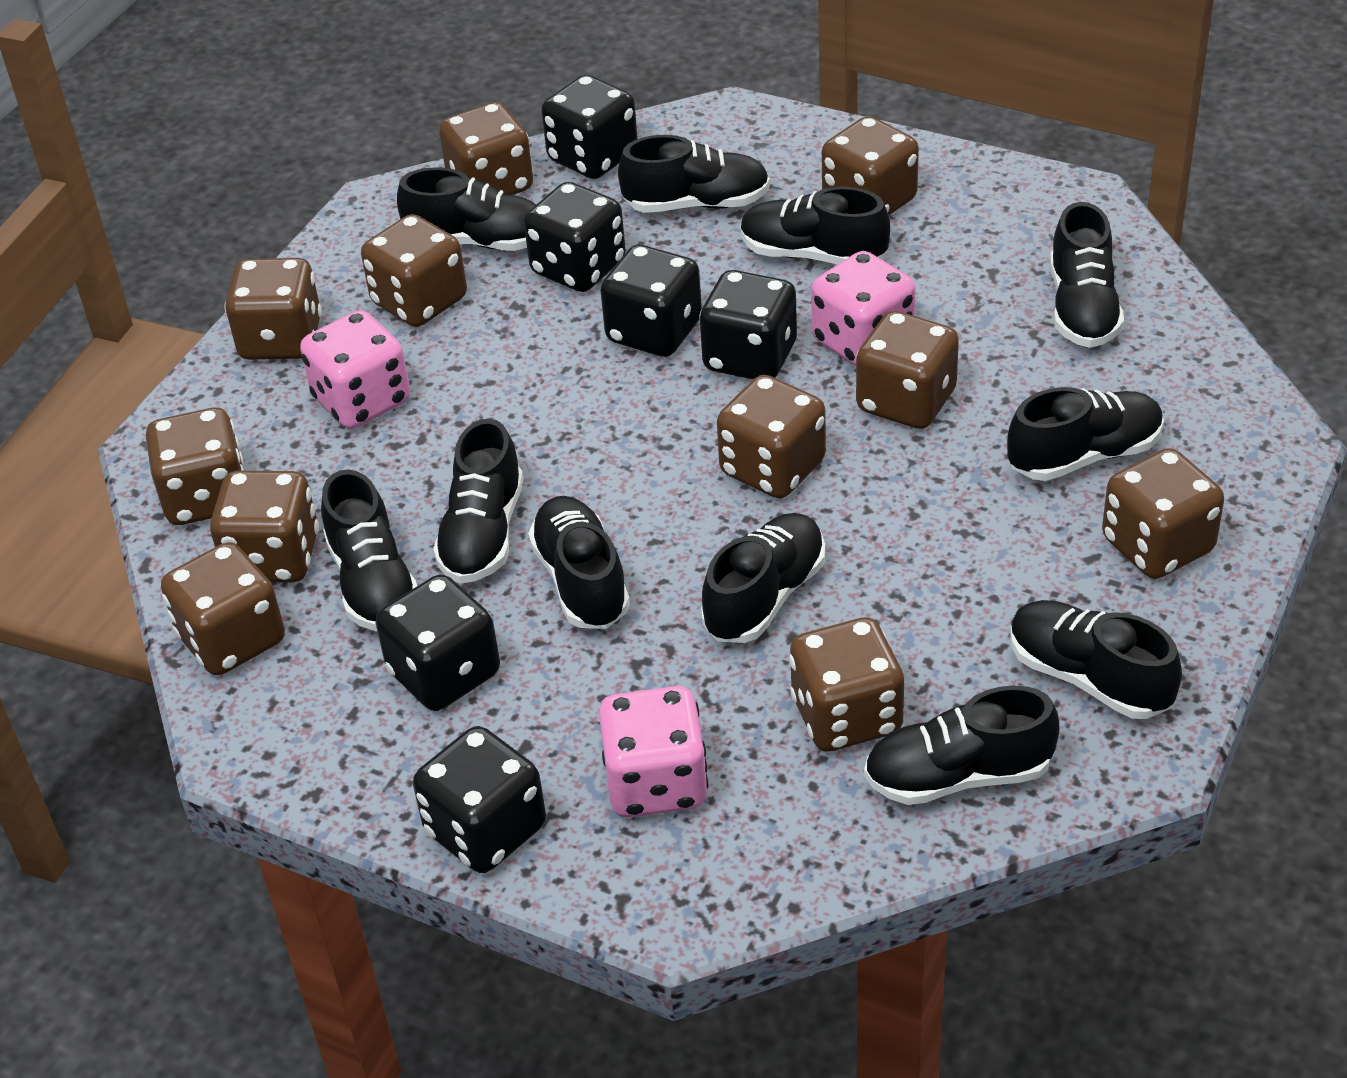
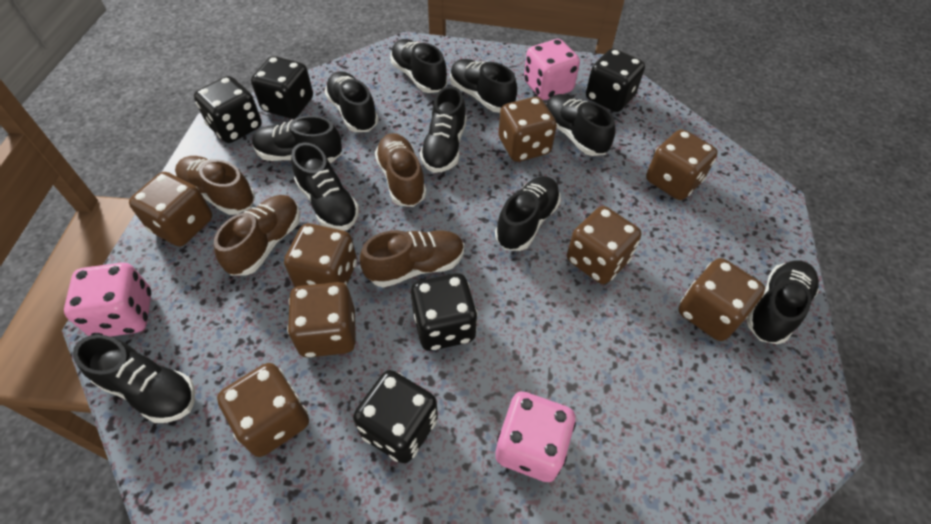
black dice: 6 -> 5
black shoe: 11 -> 10
brown dice: 11 -> 8
brown shoe: 0 -> 4

